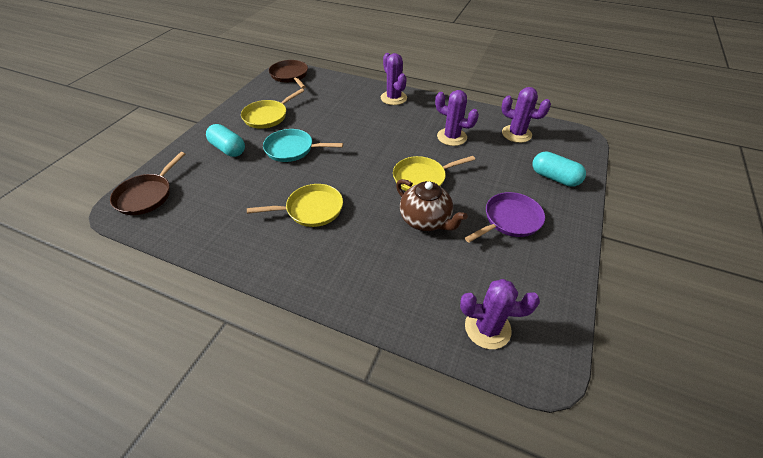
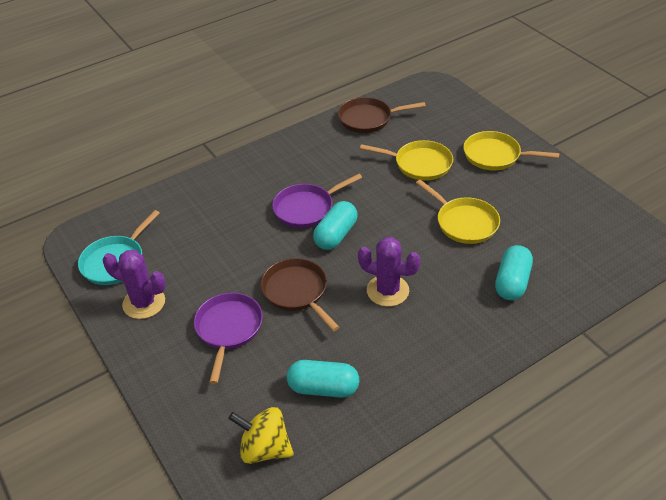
brown teapot: 1 -> 0
purple cactus: 4 -> 2
purple pan: 1 -> 2
turquoise capsule: 2 -> 3
yellow spinning top: 0 -> 1

